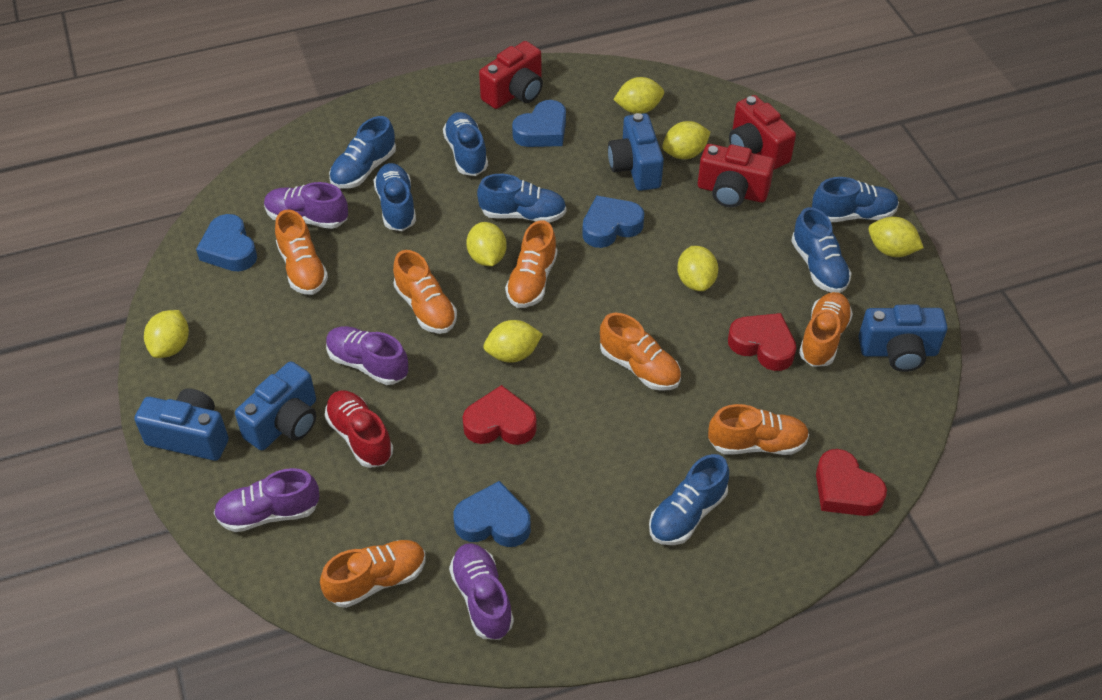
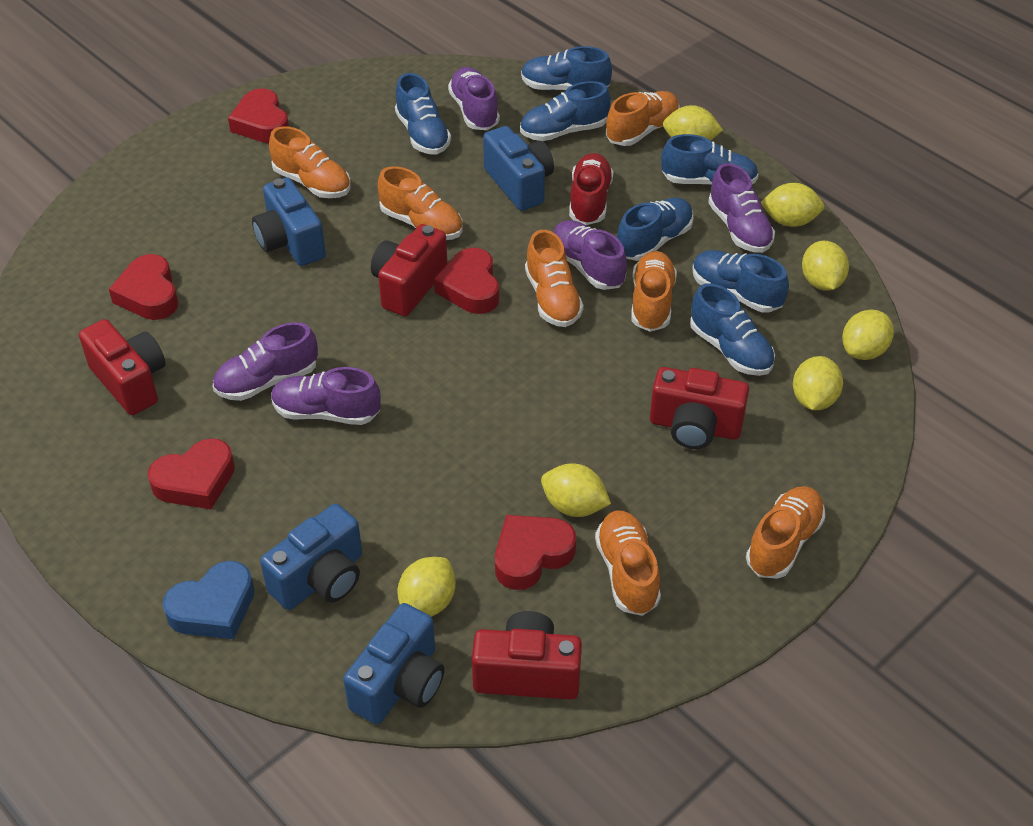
blue heart: 4 -> 1
purple shoe: 4 -> 5
red camera: 3 -> 4
red heart: 3 -> 5

